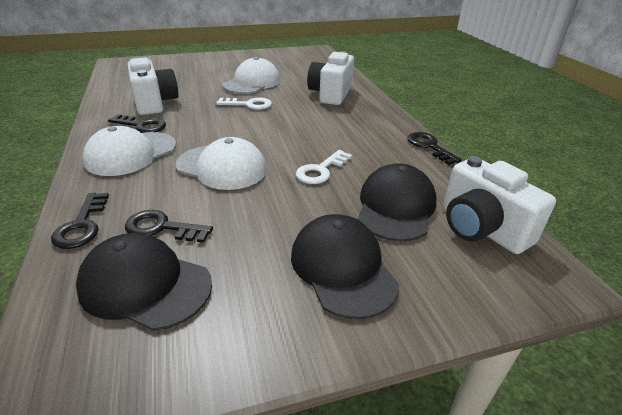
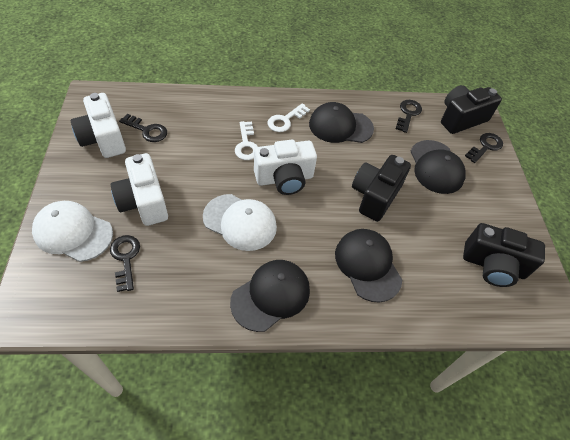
black camera: 0 -> 3
black cap: 3 -> 4
white cap: 3 -> 2

